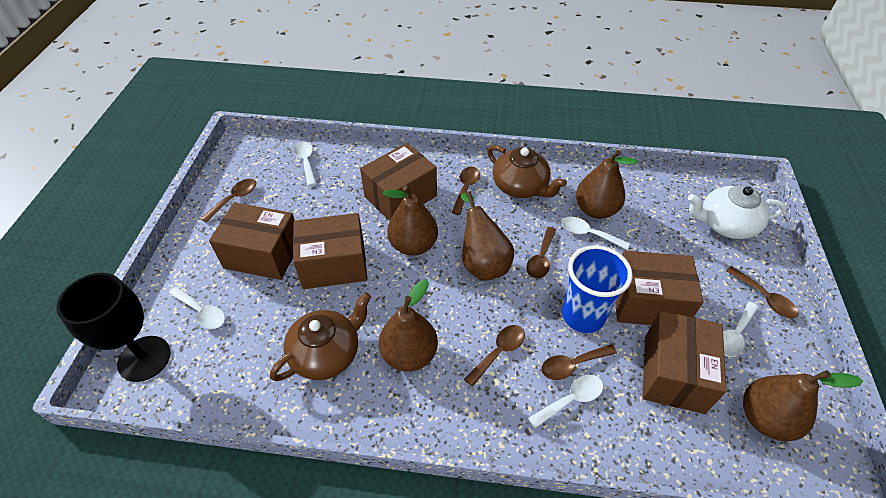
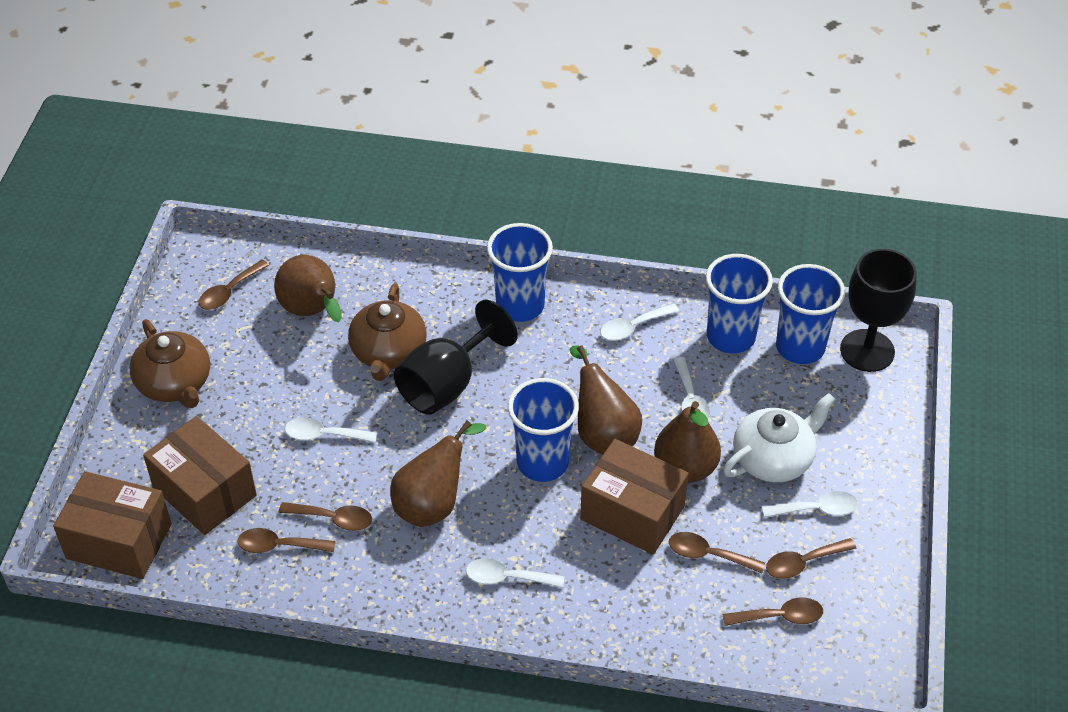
black goblet: 1 -> 2
blue cup: 1 -> 4
brown box: 5 -> 3
brown pear: 5 -> 4

